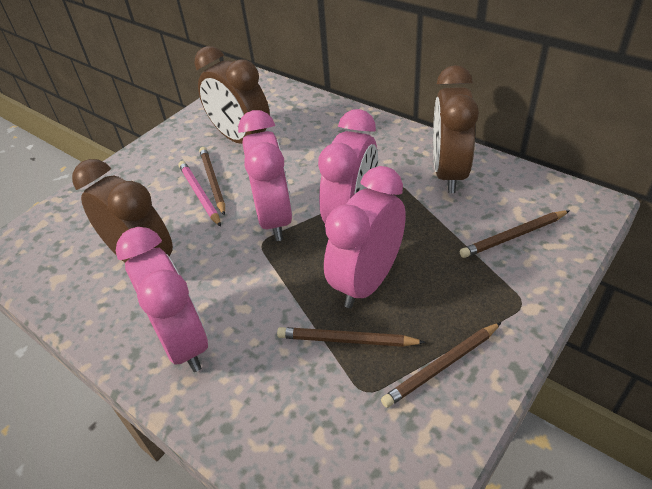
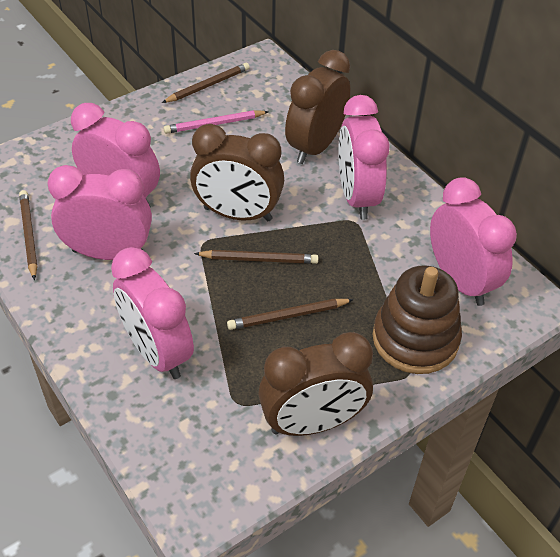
brown stacking toy: 0 -> 1
pink clock: 4 -> 5

